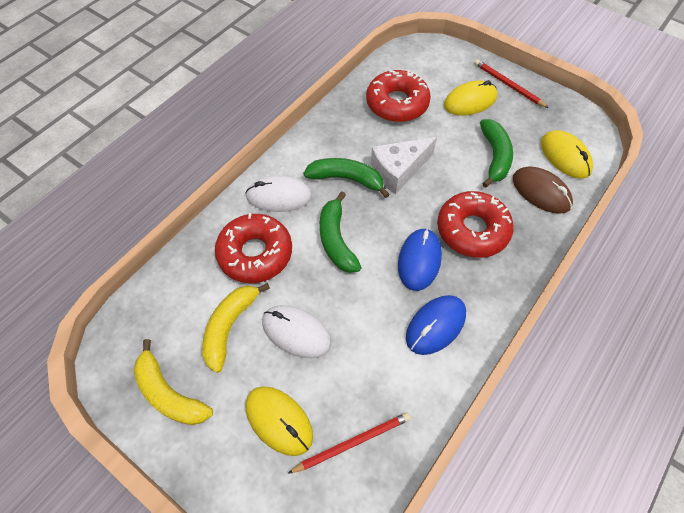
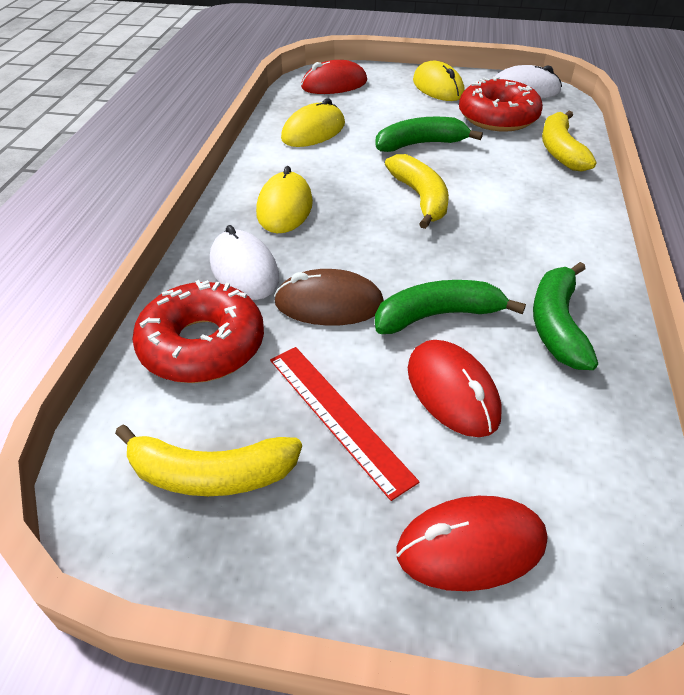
blue mouse: 2 -> 0
red donut: 3 -> 2
red mouse: 0 -> 3
red pencil: 2 -> 0
red ruler: 0 -> 1
white cheese: 1 -> 0
yellow banana: 2 -> 3

